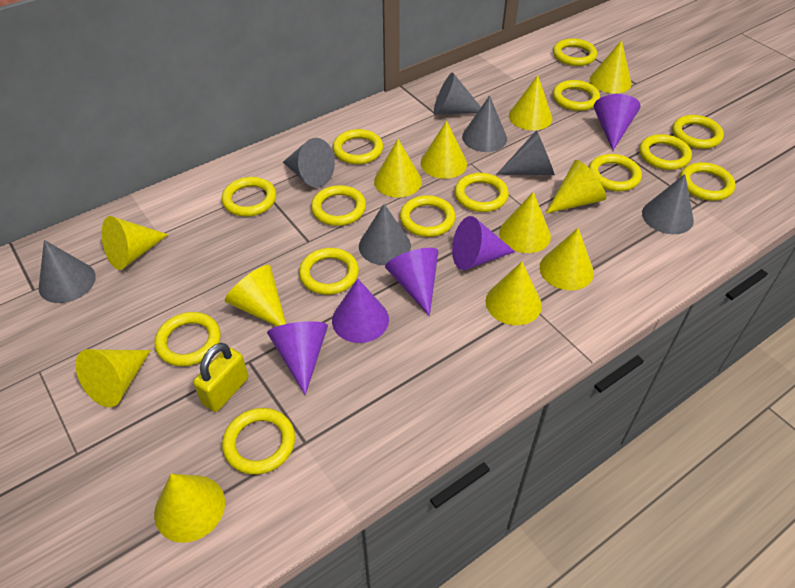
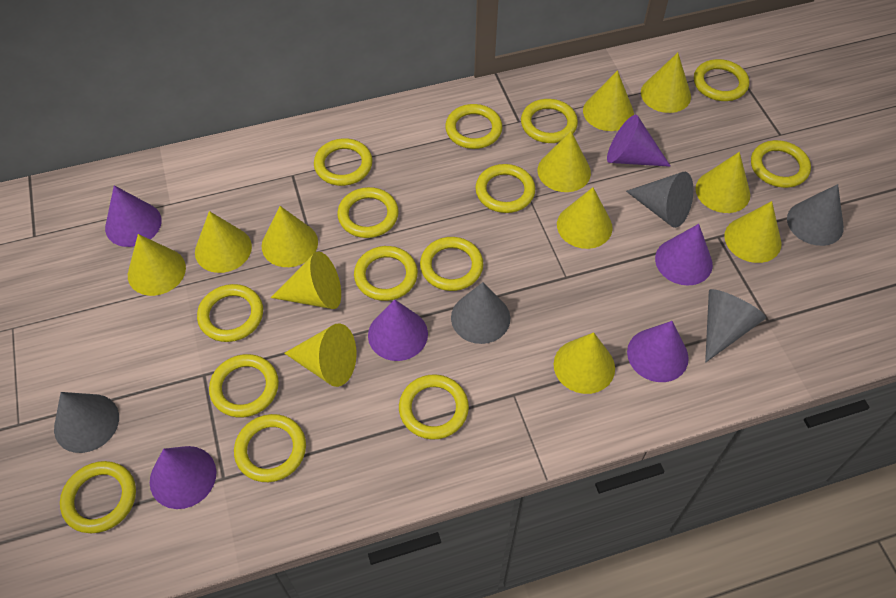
grey cone: 7 -> 5
purple cone: 5 -> 6
yellow padlock: 1 -> 0

